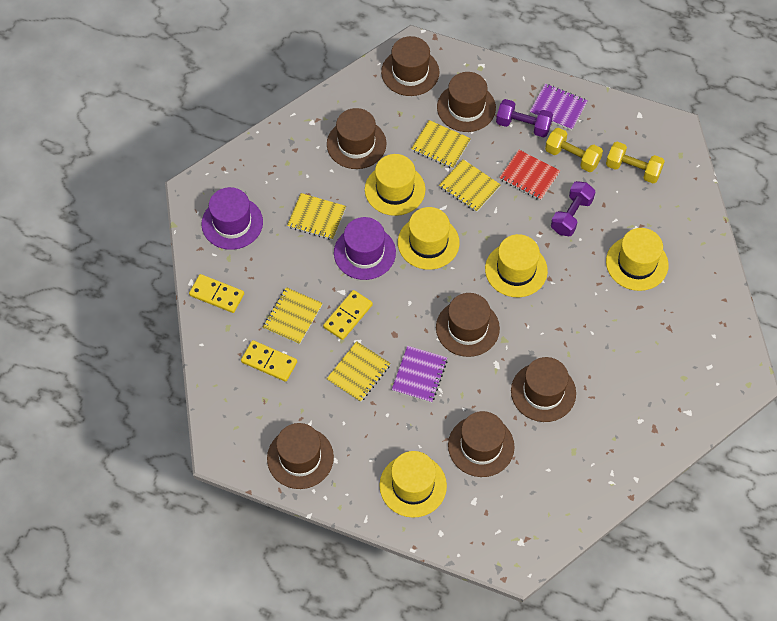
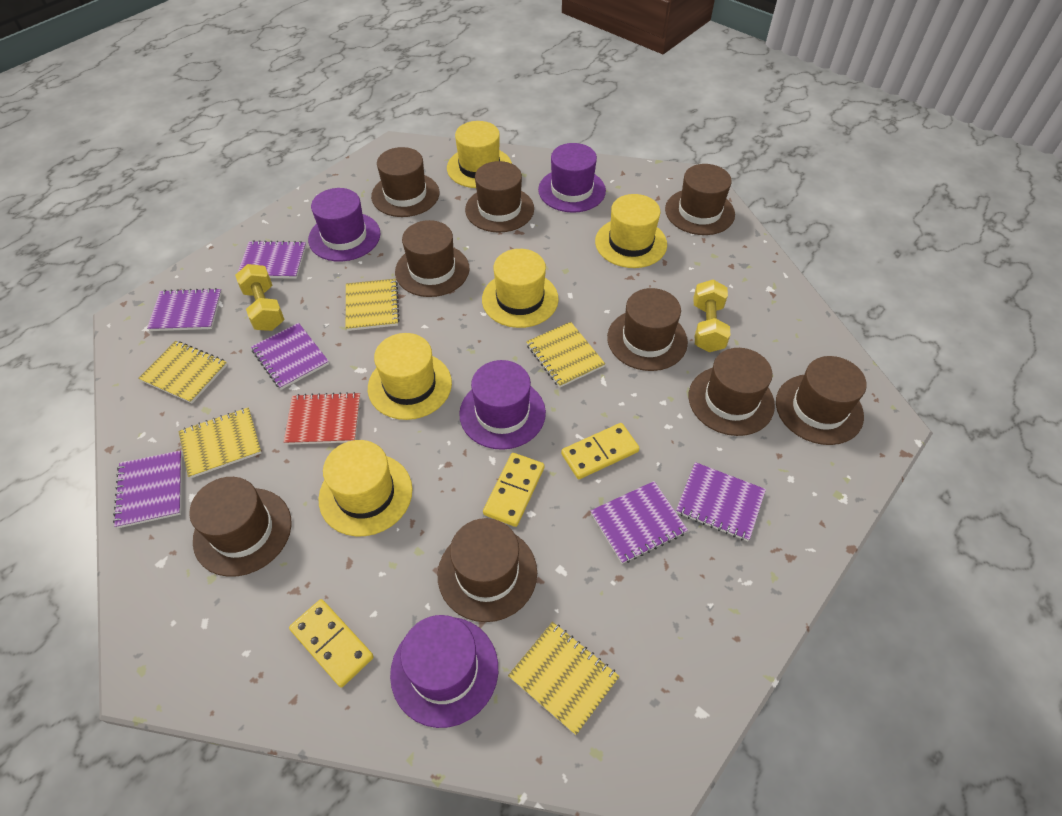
brown hat: 7 -> 9
purple dumbbell: 2 -> 0
purple hat: 2 -> 4
purple notebook: 2 -> 6

